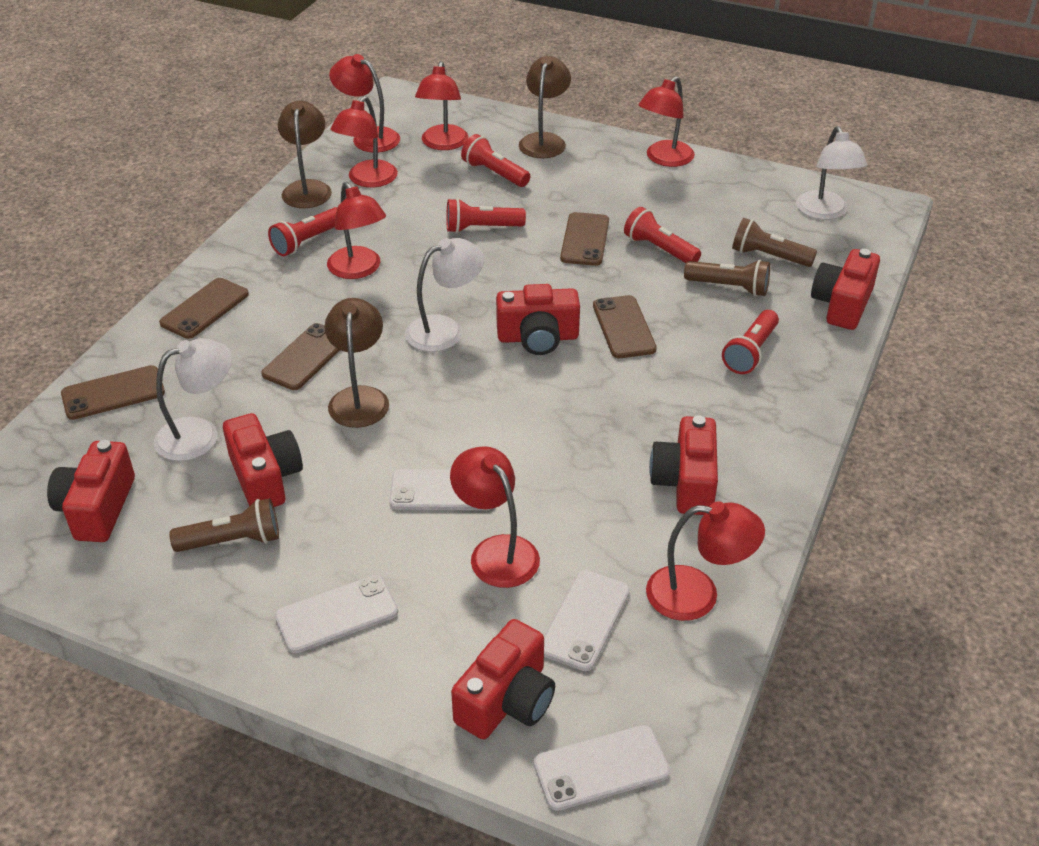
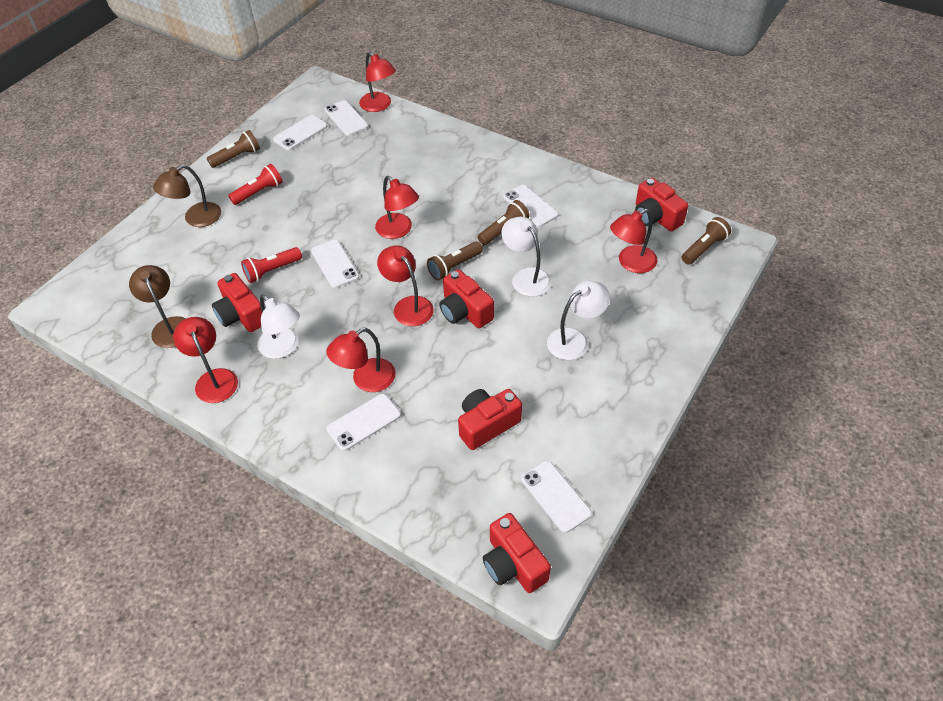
brown flashlight: 3 -> 4
brown lamp: 3 -> 2
brown phone: 5 -> 0
red camera: 6 -> 5
red flashlight: 5 -> 2
red lamp: 7 -> 6
white phone: 4 -> 6

